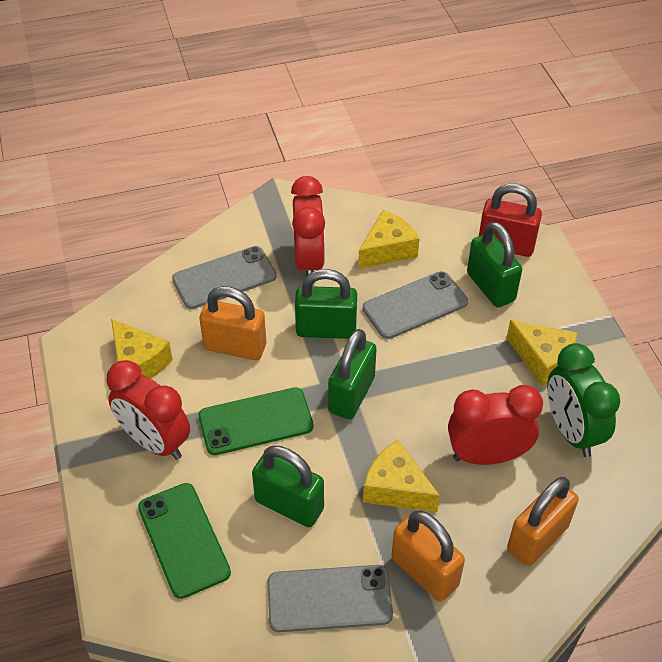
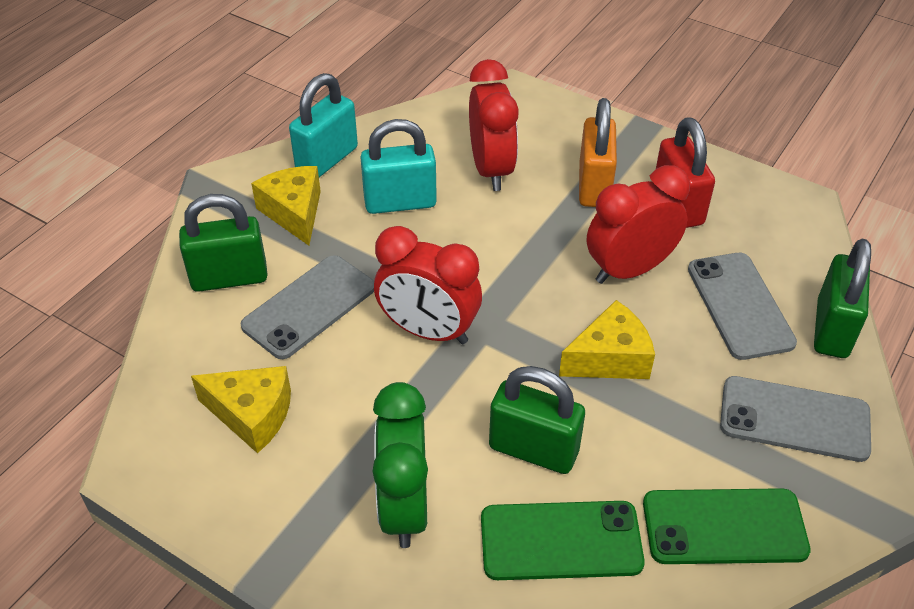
green padlock: 4 -> 3
orange padlock: 3 -> 1
turquoise padlock: 0 -> 2
yellow cheese: 4 -> 3

